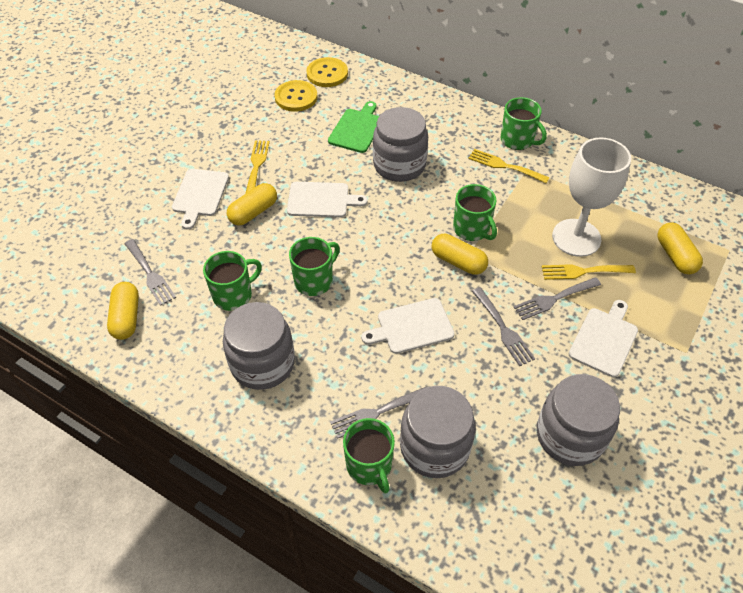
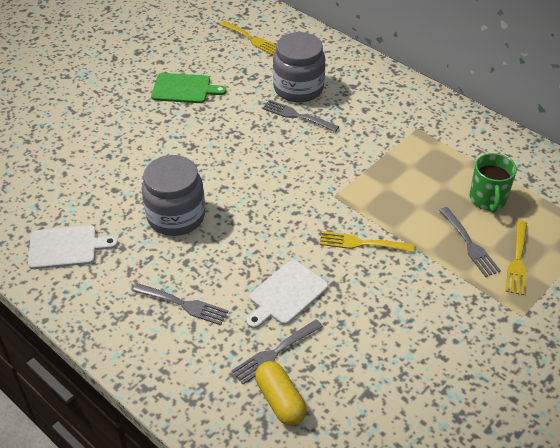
green mug: 5 -> 1
grey jar: 4 -> 2
white cutting board: 4 -> 2
white goblet: 1 -> 0
yellow button: 2 -> 0
yellow capsule: 4 -> 1

